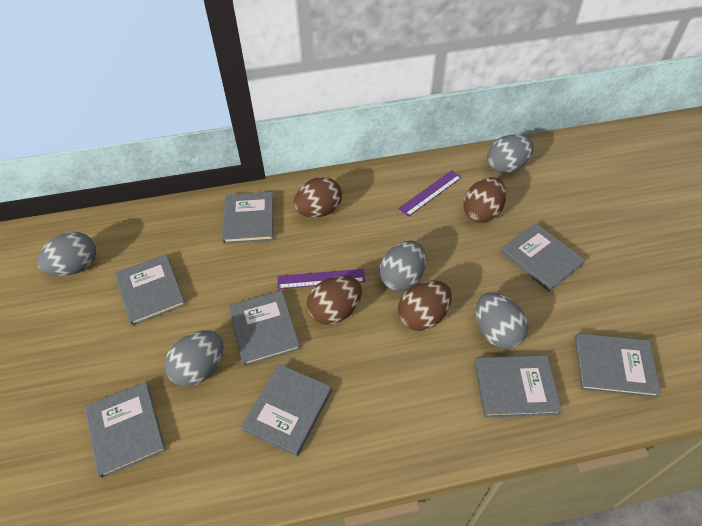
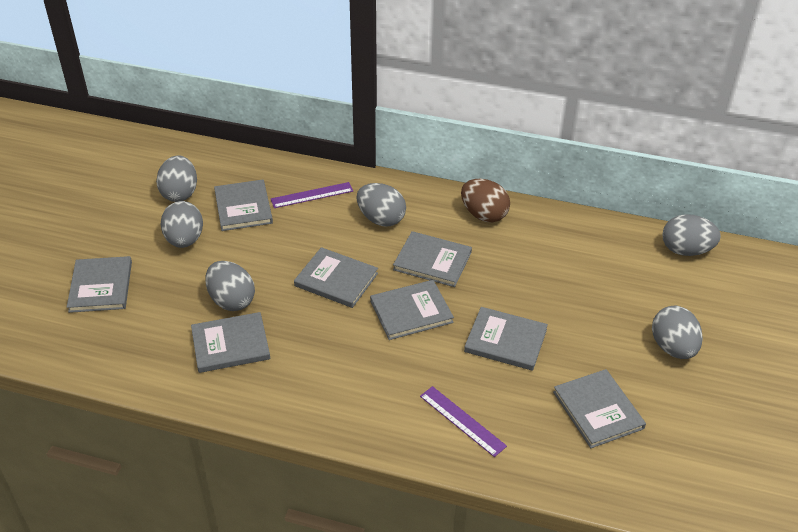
brown egg: 4 -> 1
grey egg: 5 -> 6

